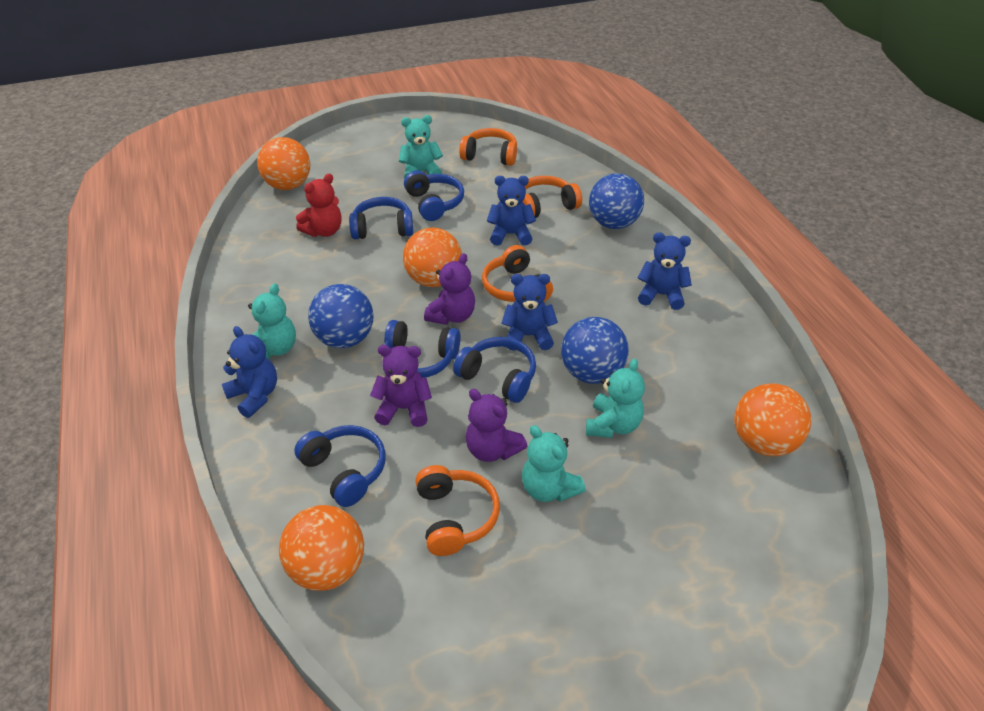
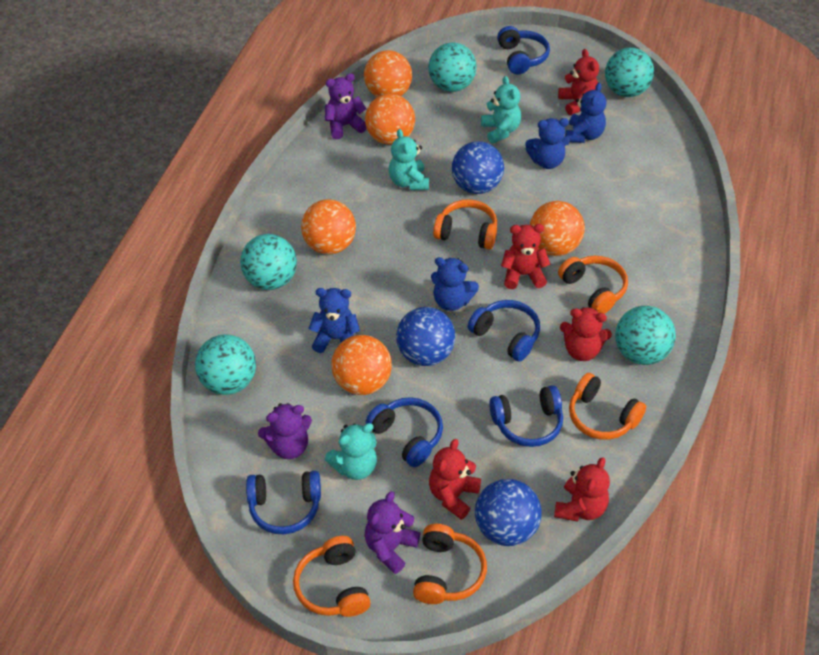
orange ball: 4 -> 5
orange headphones: 4 -> 5
red teddy bear: 1 -> 5
turquoise ball: 0 -> 5
turquoise teddy bear: 4 -> 3

